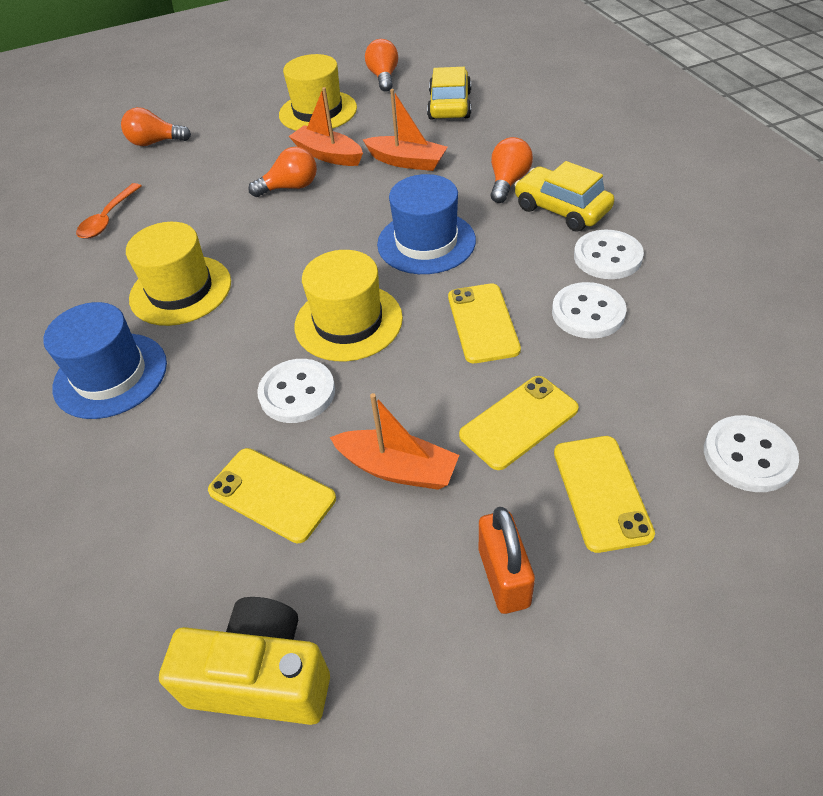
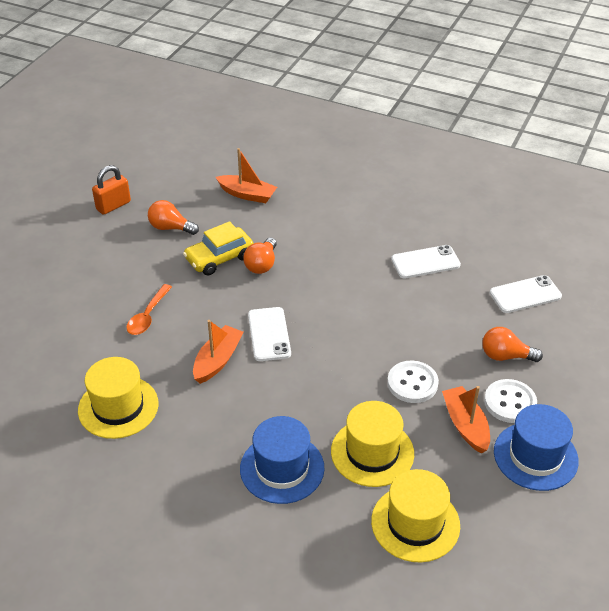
orange light bulb: 4 -> 3
white button: 4 -> 2
white phone: 0 -> 3
yellow camera: 1 -> 0
yellow car: 2 -> 1
yellow phone: 4 -> 0

